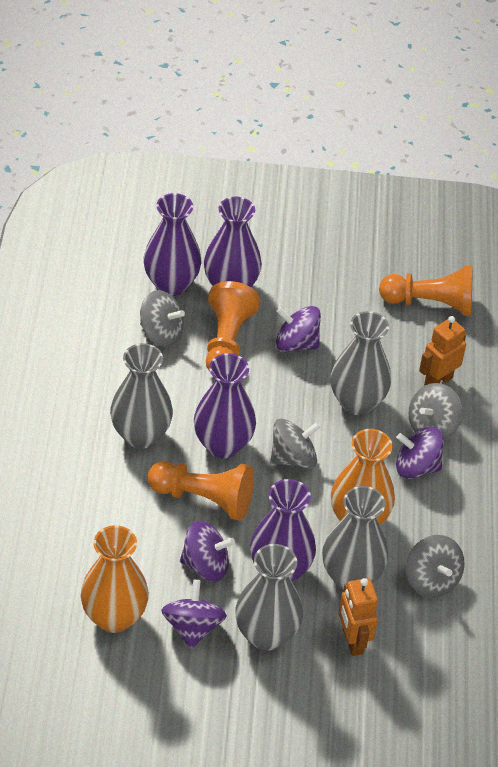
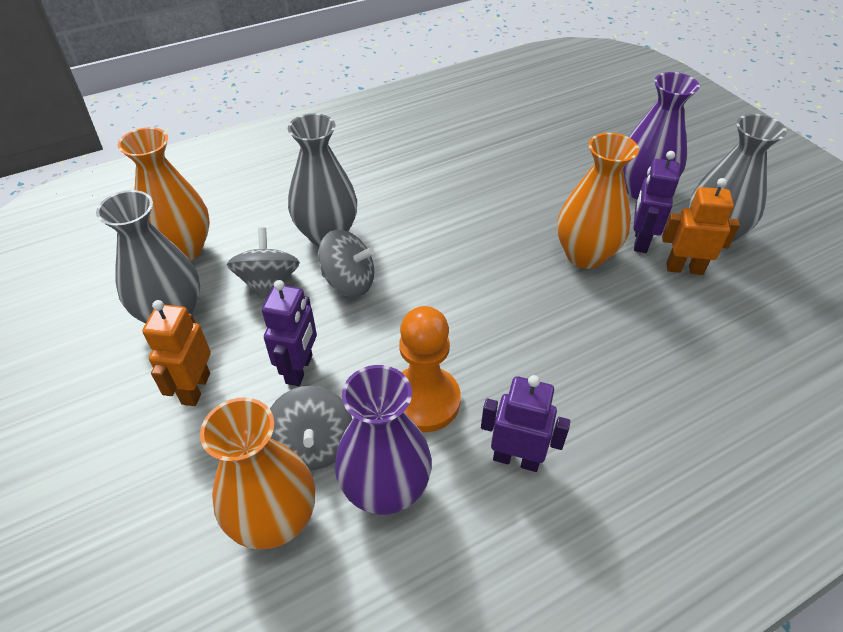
grey spinning top: 4 -> 3
grey vase: 4 -> 3
orange pawn: 3 -> 1
orange vase: 2 -> 3
purple robot: 0 -> 3
purple spinning top: 4 -> 0
purple vase: 4 -> 2

